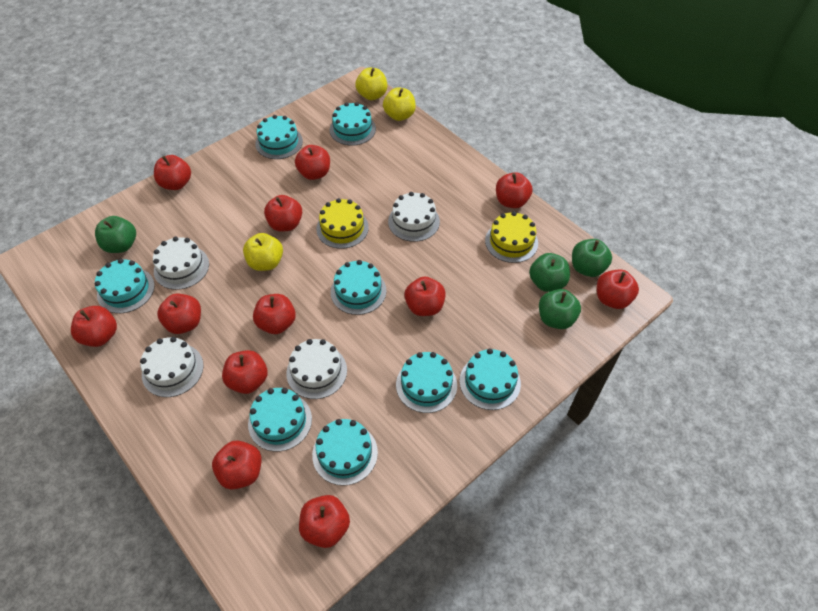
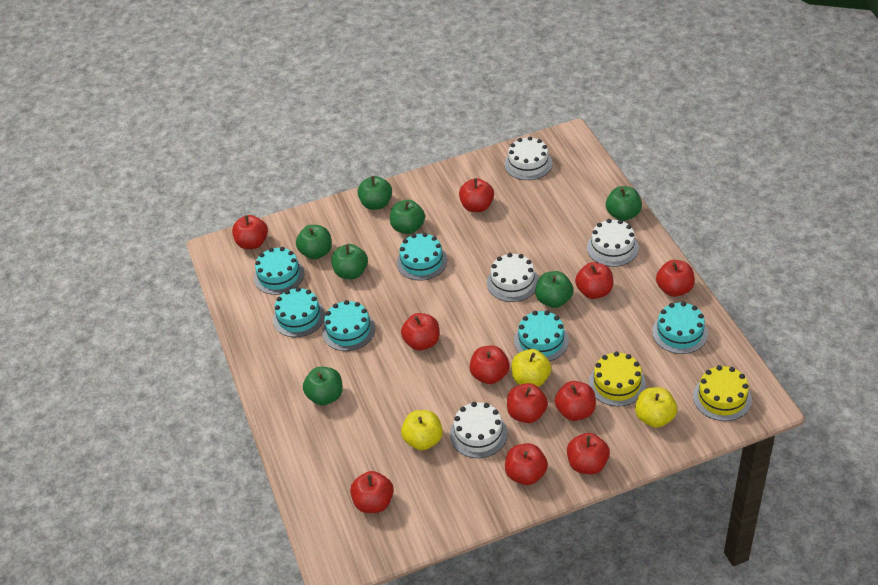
green apple: 4 -> 7
red apple: 12 -> 11
turquoise cake: 8 -> 6

